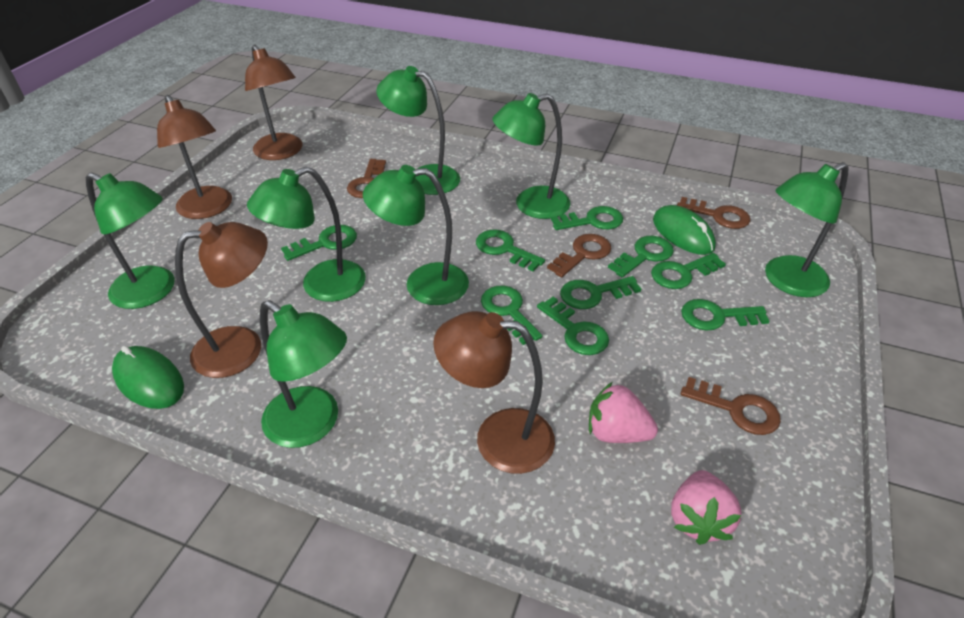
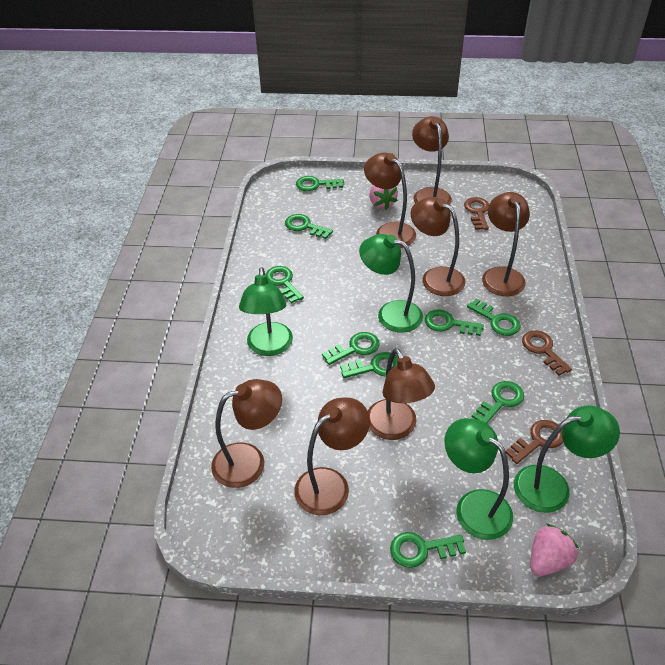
brown key: 4 -> 3
brown lamp: 4 -> 7
green lamp: 7 -> 4
green mouse: 2 -> 0

